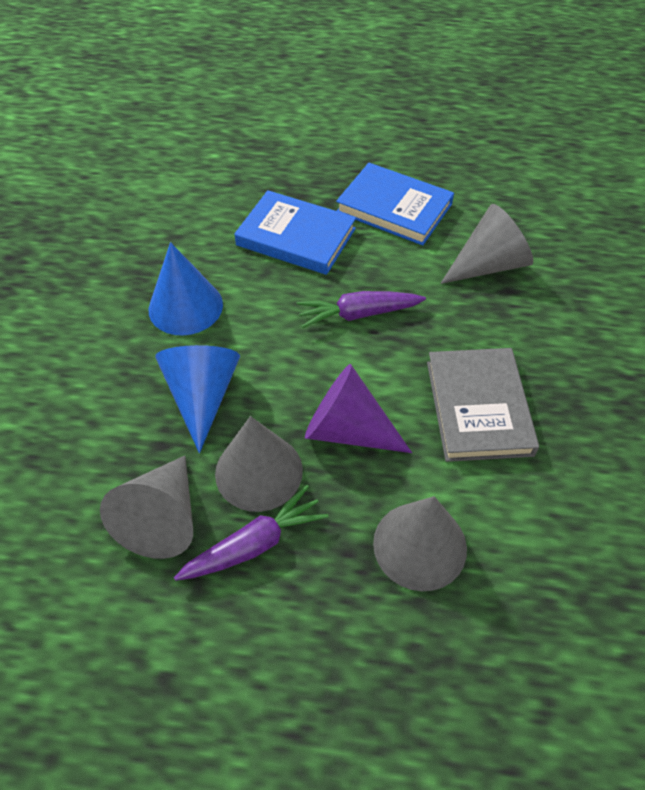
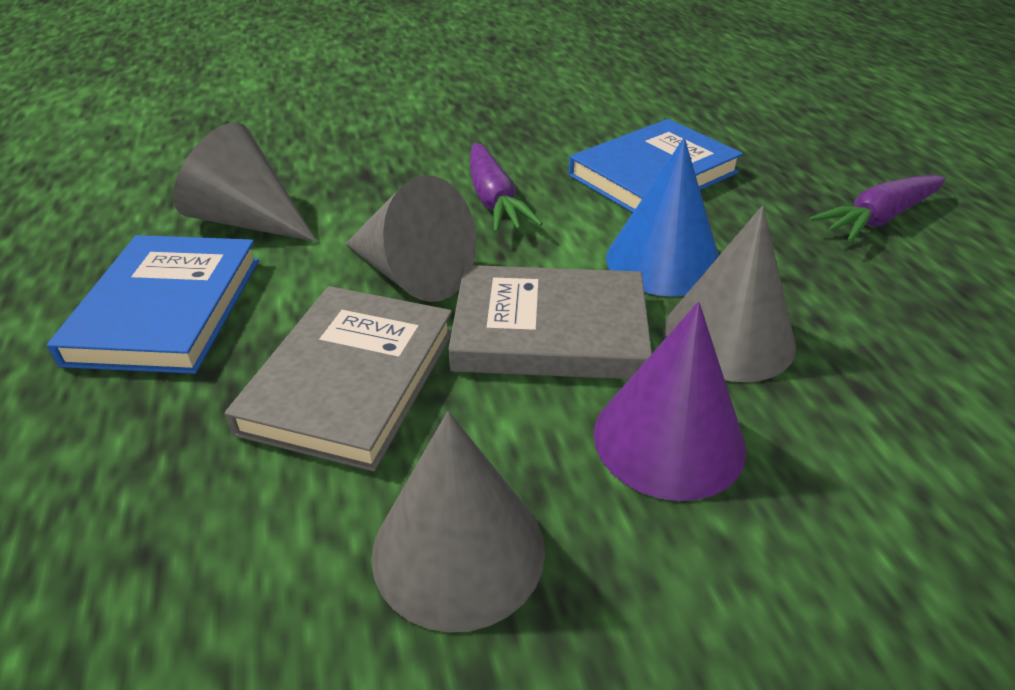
blue cone: 2 -> 1
grey book: 1 -> 2

